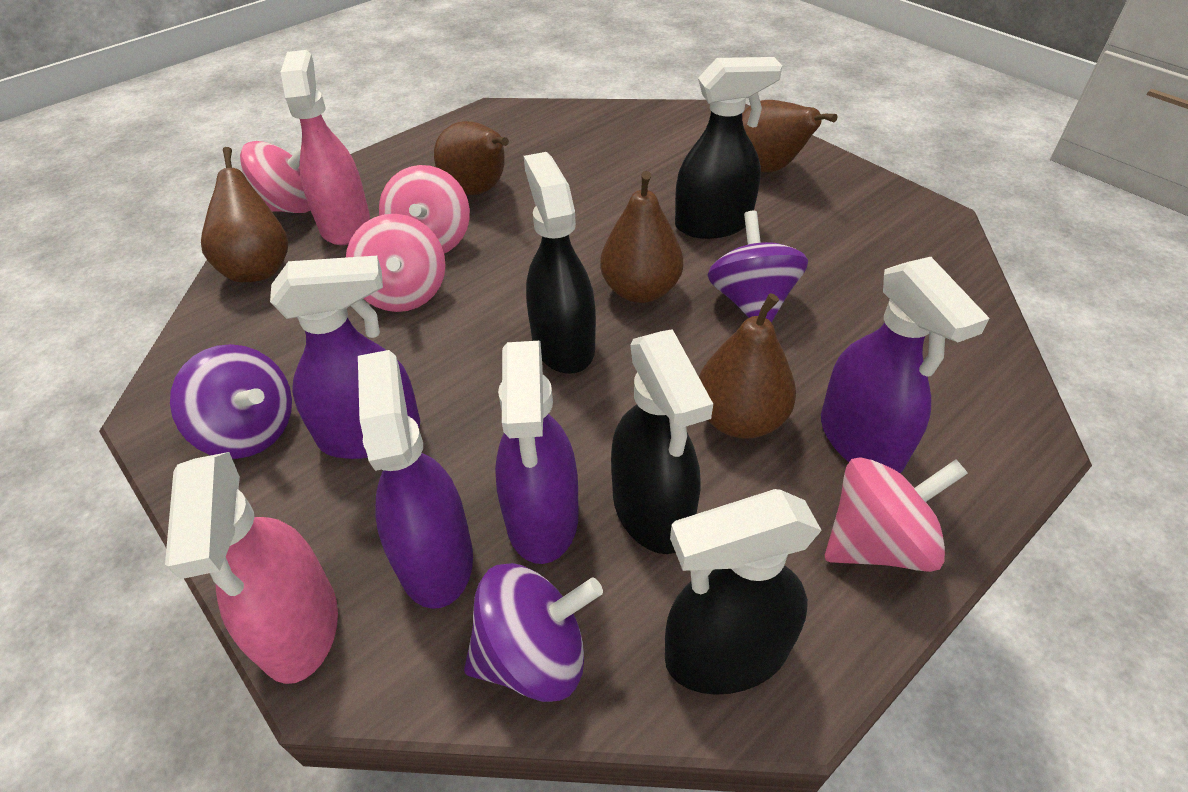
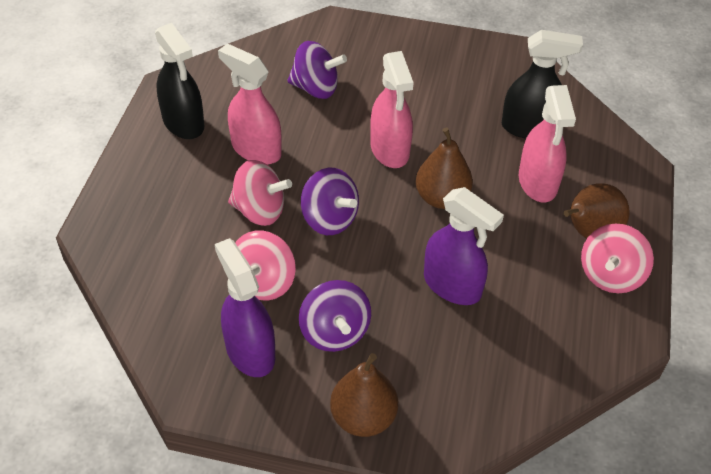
black spray bottle: 4 -> 2
brown pear: 5 -> 3
pink spinning top: 4 -> 3
pink spray bottle: 2 -> 3
purple spray bottle: 4 -> 2

